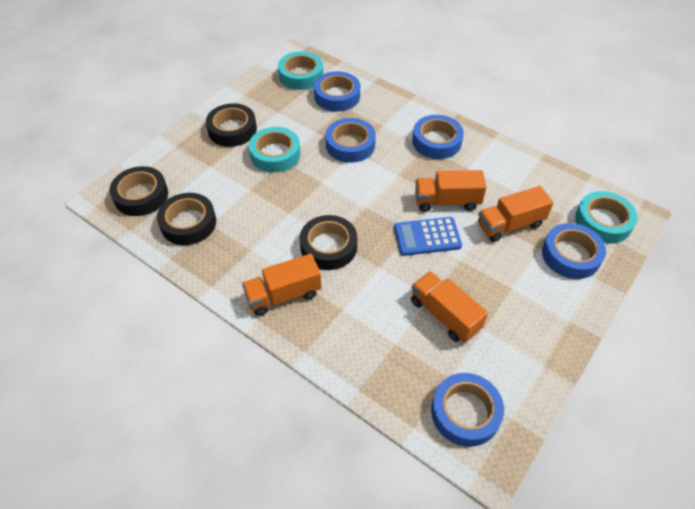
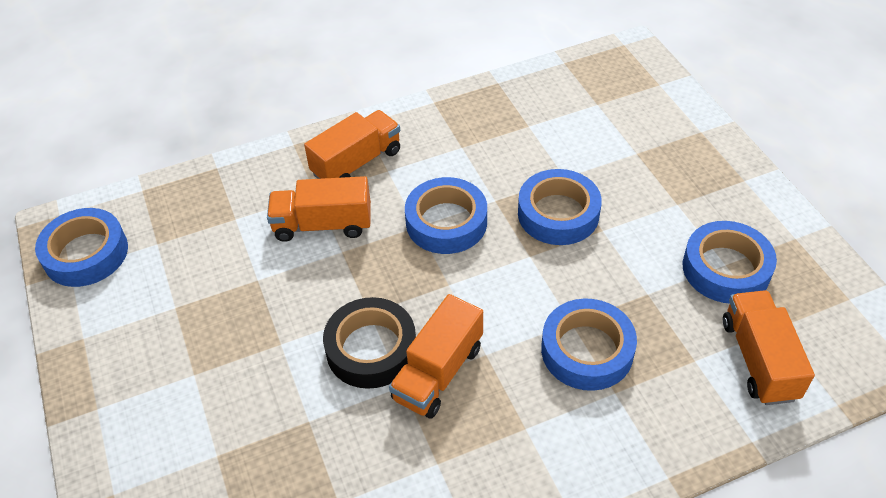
black tape: 4 -> 1
blue calculator: 1 -> 0
turquoise tape: 3 -> 0

